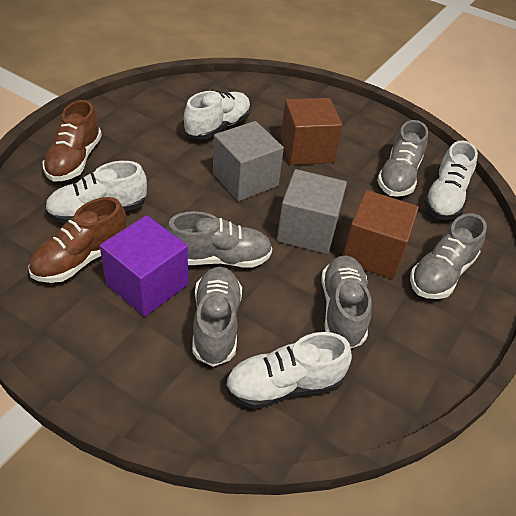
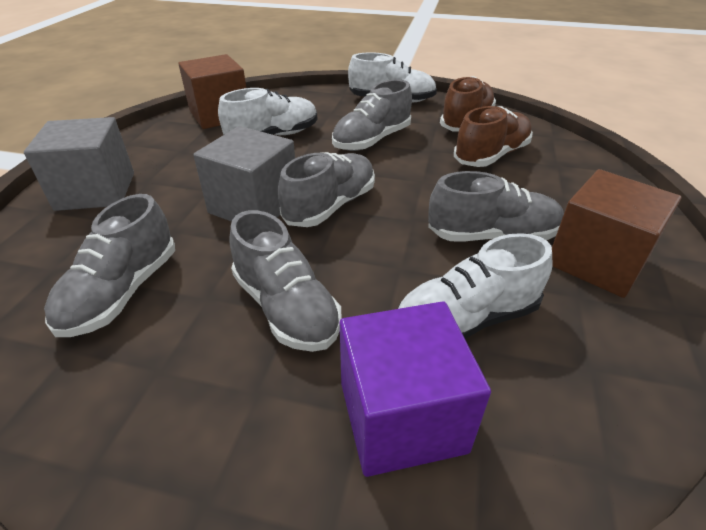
white shoe: 4 -> 3

